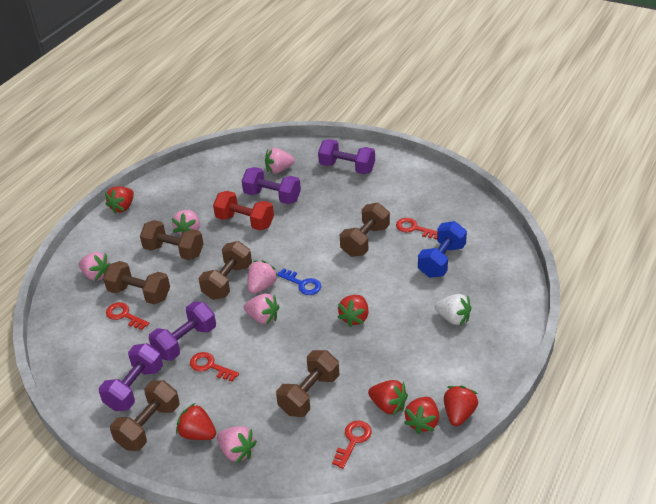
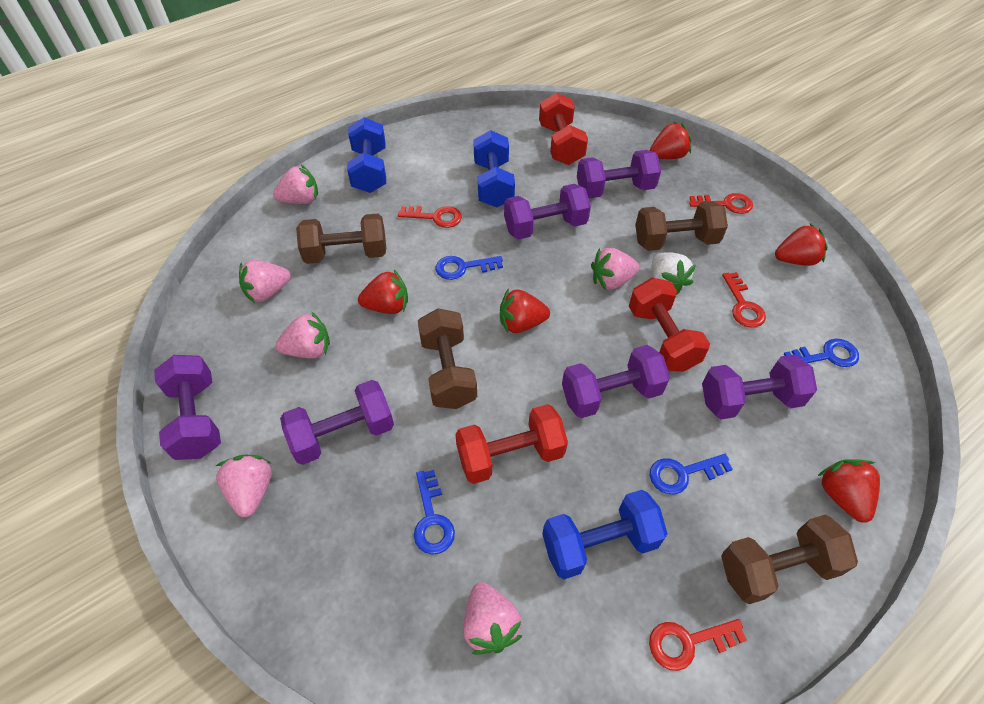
blue dumbbell: 1 -> 3
blue key: 1 -> 4
brown dumbbell: 6 -> 4
purple dumbbell: 4 -> 6
red dumbbell: 1 -> 3
red strawberry: 6 -> 5

